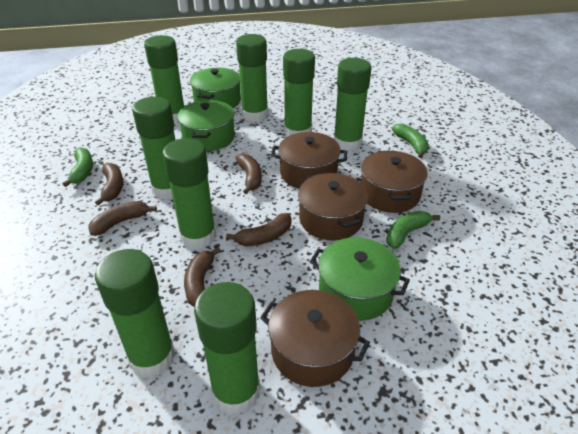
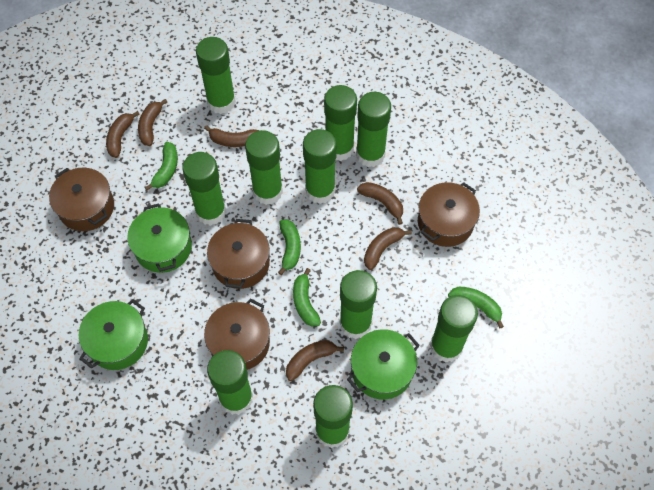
brown banana: 5 -> 6
green banana: 3 -> 4
green glue stick: 8 -> 10

